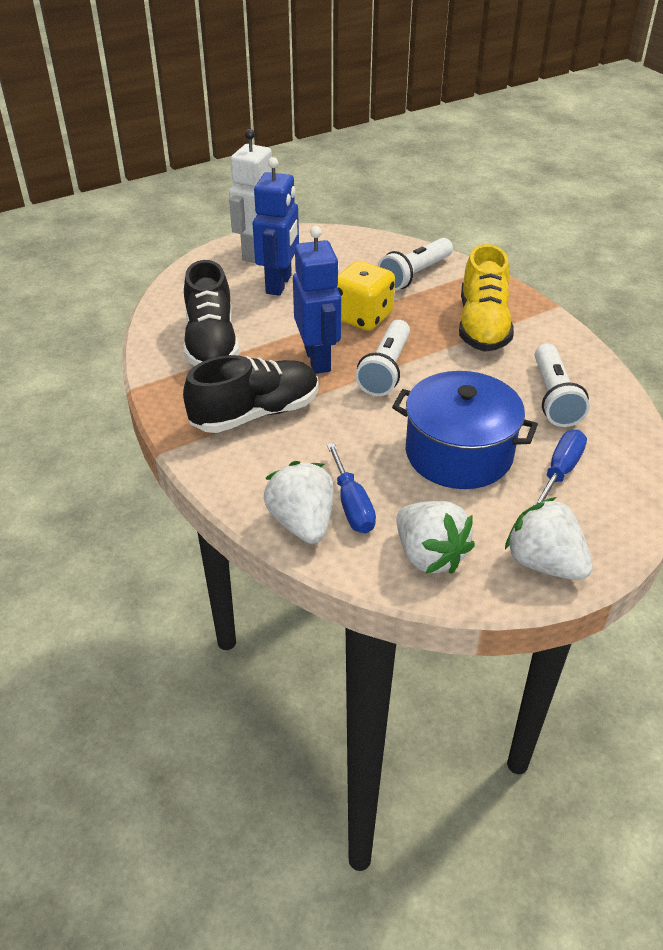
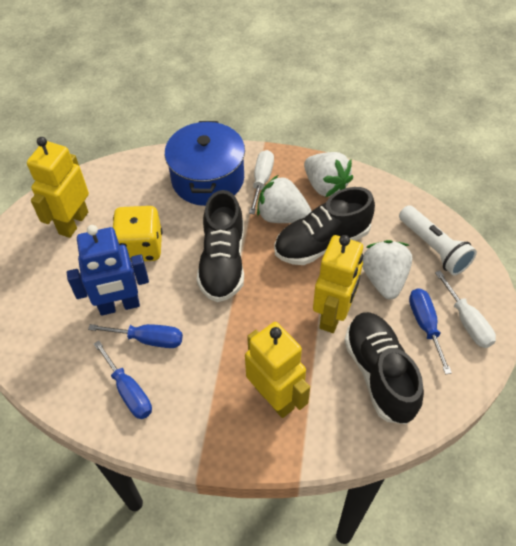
black shoe: 2 -> 3
blue robot: 2 -> 1
blue screwdriver: 2 -> 3
white flashlight: 3 -> 1
white robot: 1 -> 0
white screwdriver: 0 -> 2
yellow robot: 0 -> 3
yellow shoe: 1 -> 0

